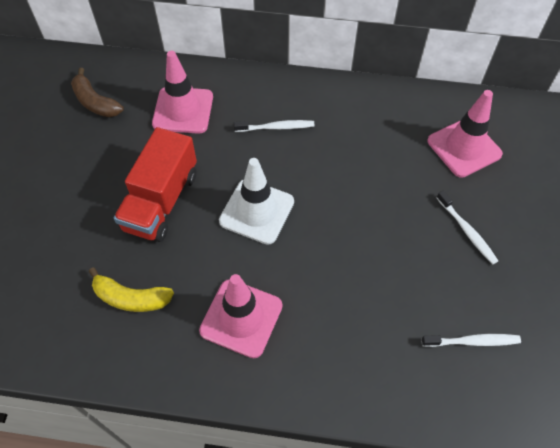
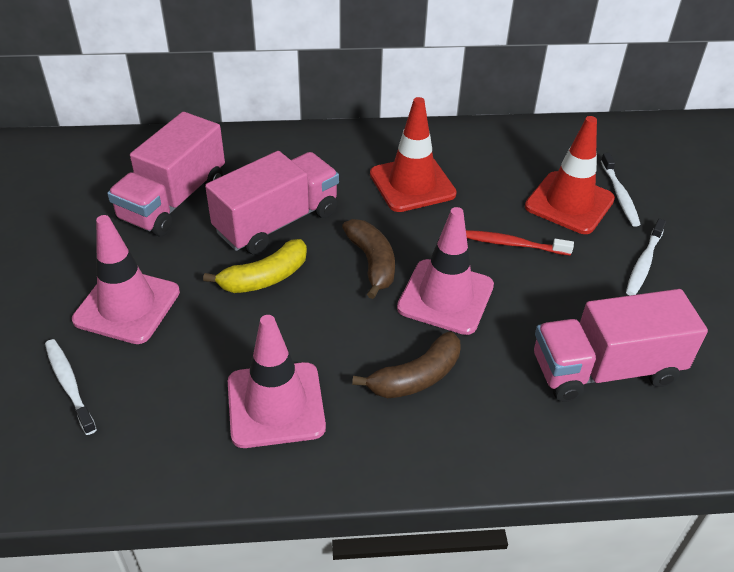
brown banana: 1 -> 2
pink truck: 0 -> 3
red toothbrush: 0 -> 1
red traffic cone: 0 -> 2
red truck: 1 -> 0
white traffic cone: 1 -> 0

